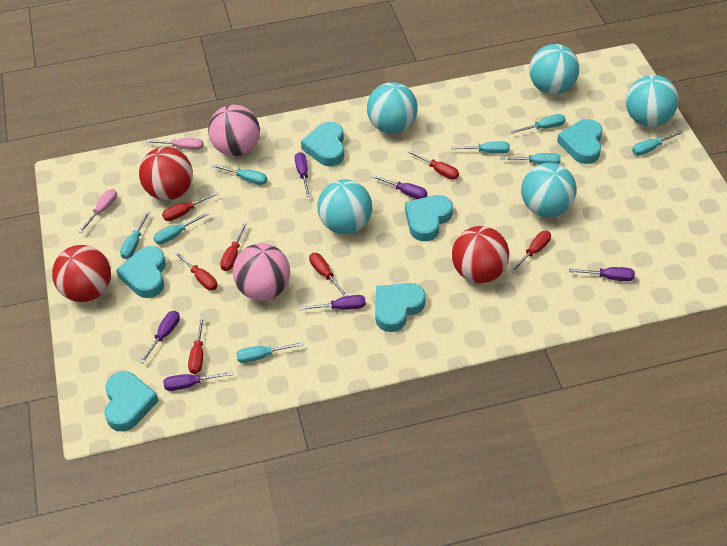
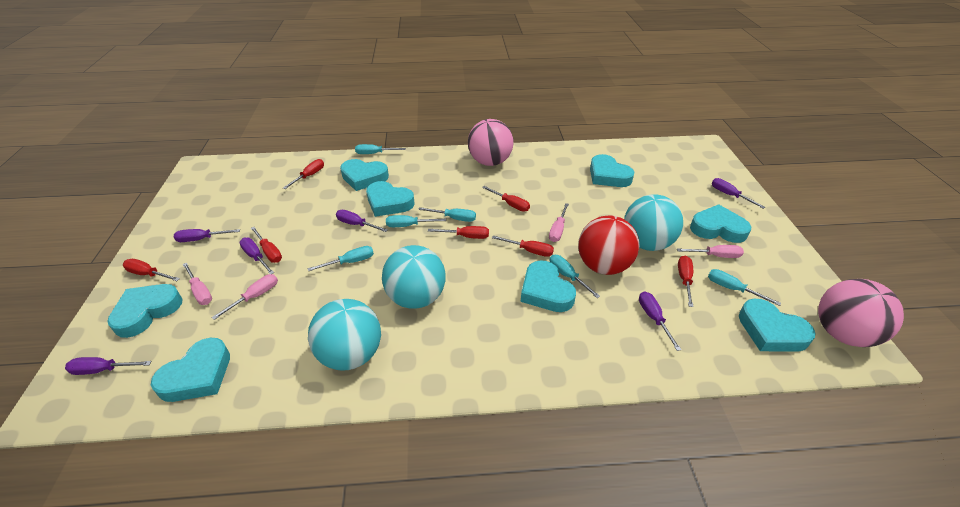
pink screwdriver: 2 -> 4
red ball: 3 -> 1
turquoise ball: 5 -> 3
turquoise heart: 6 -> 8
turquoise screwdriver: 8 -> 6

